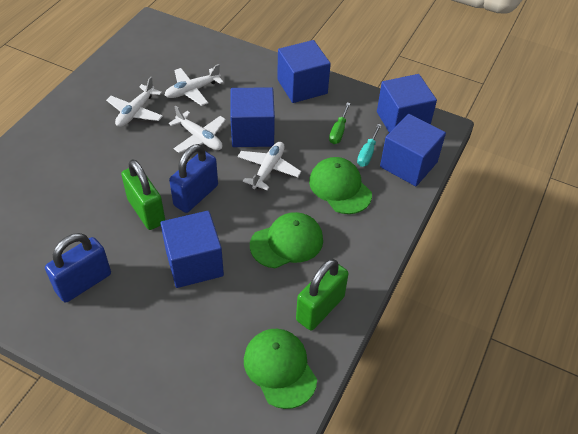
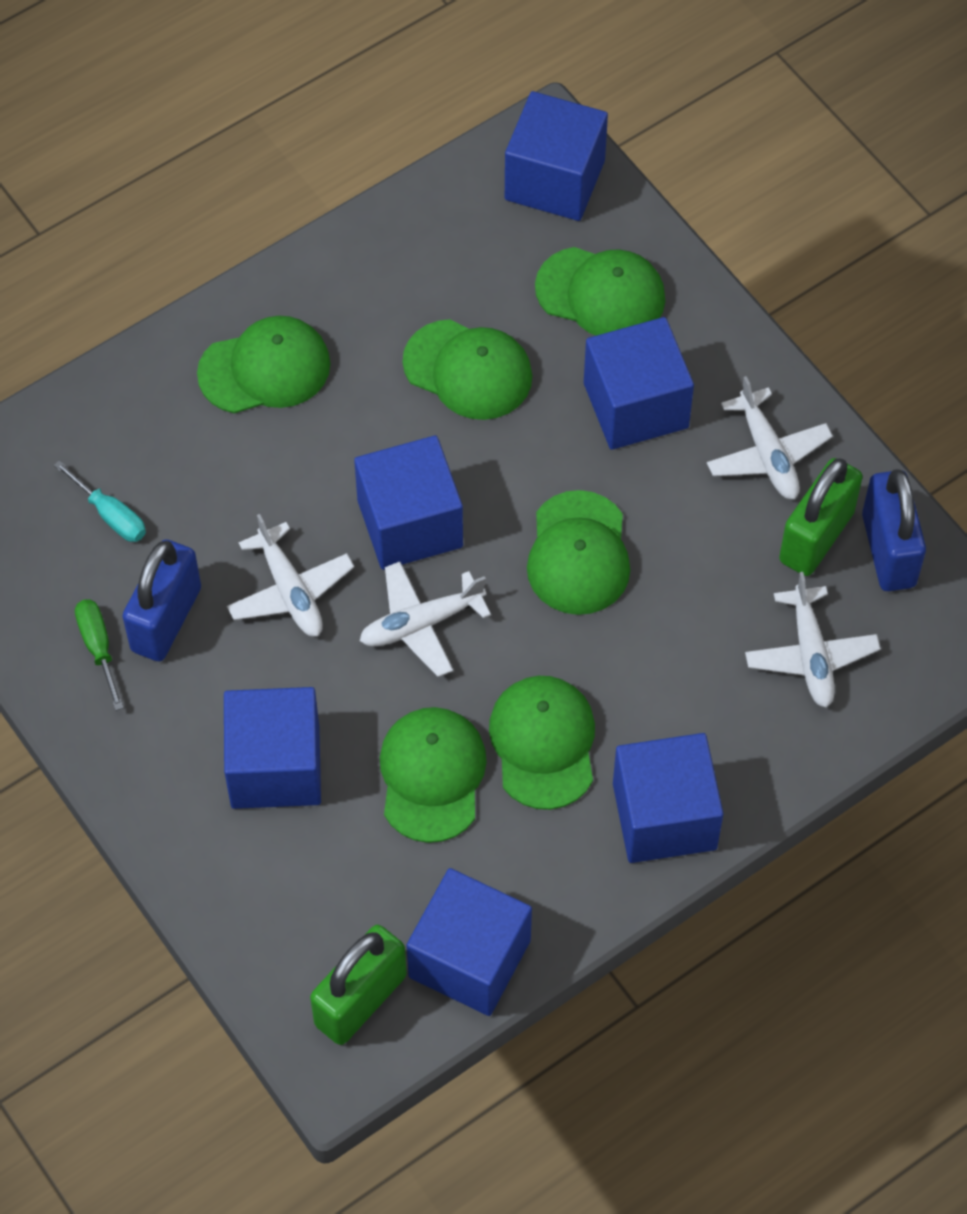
blue cube: 5 -> 6
green cap: 3 -> 6

